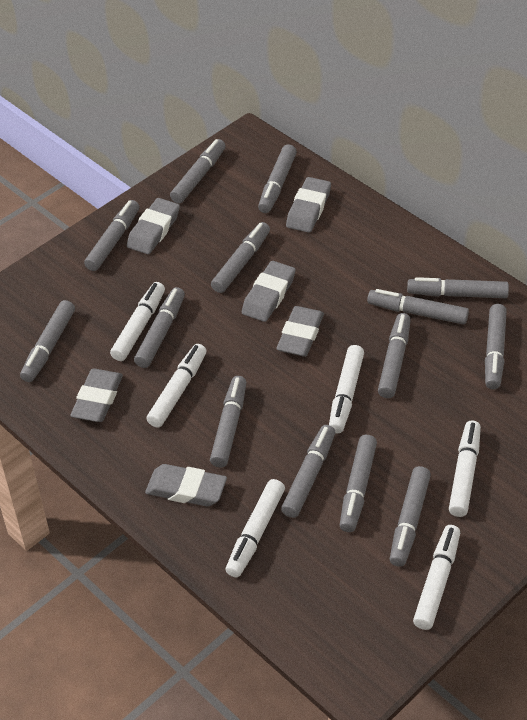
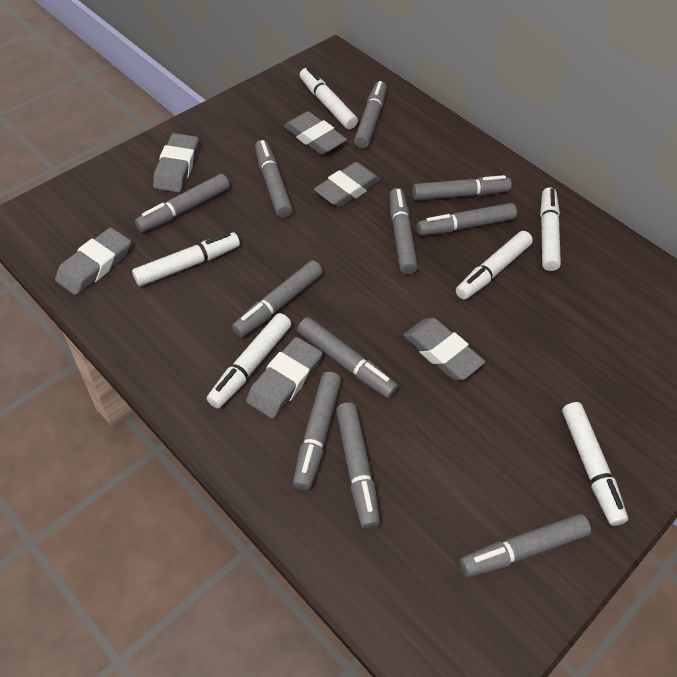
grey marker: 14 -> 11

